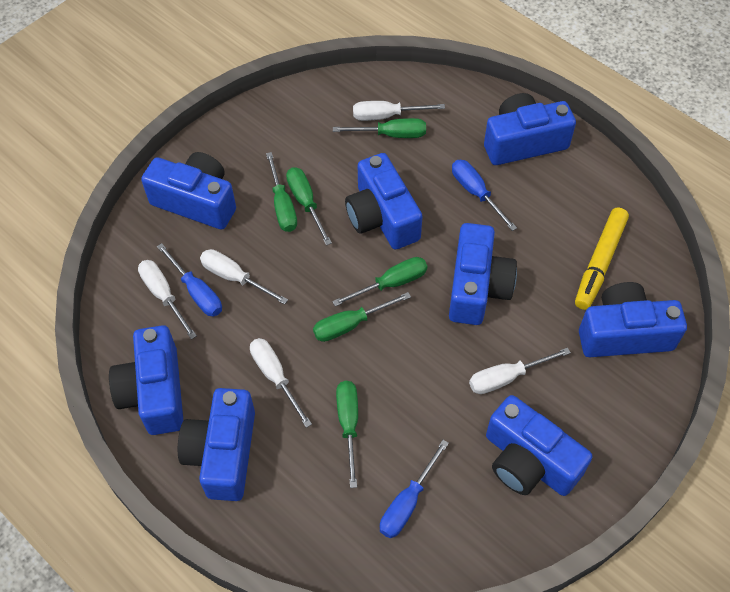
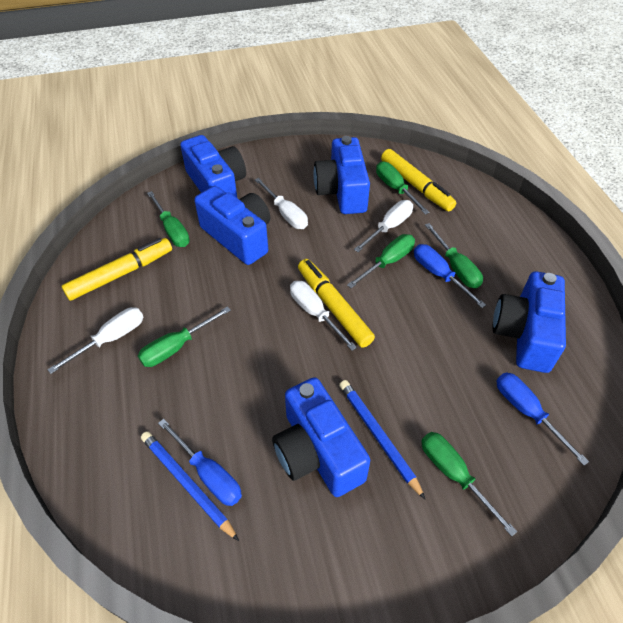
blue camera: 8 -> 5
blue pencil: 0 -> 2
white screwdriver: 5 -> 4
yellow marker: 1 -> 3

